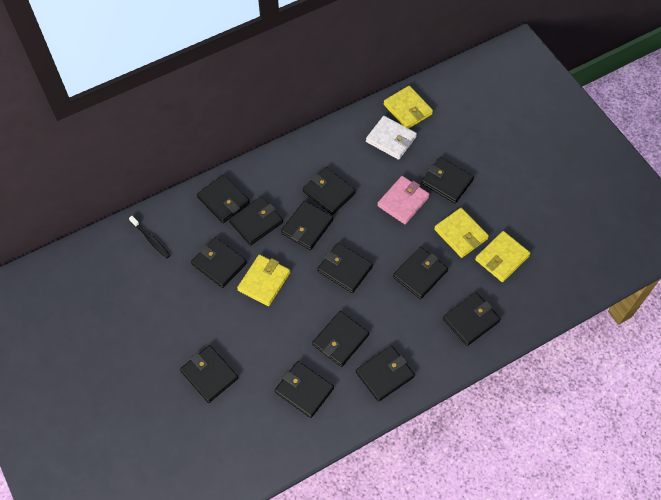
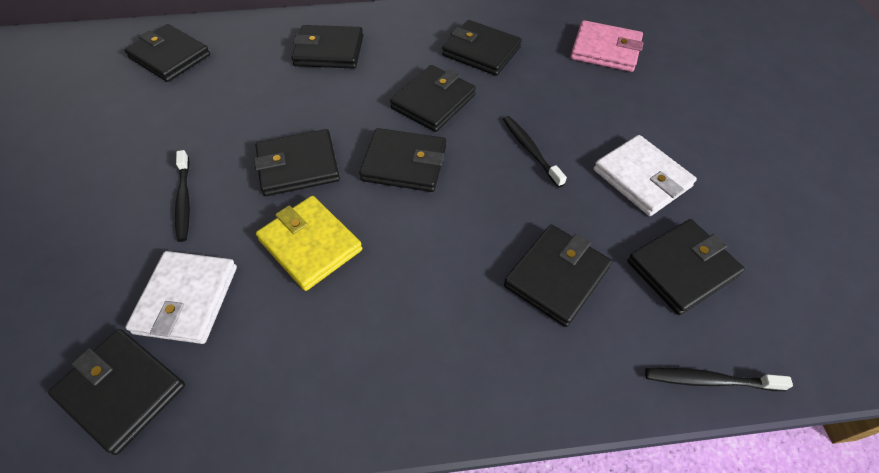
black toothbrush: 1 -> 3
black wallet: 13 -> 9
white wallet: 1 -> 2
yellow wallet: 4 -> 1

